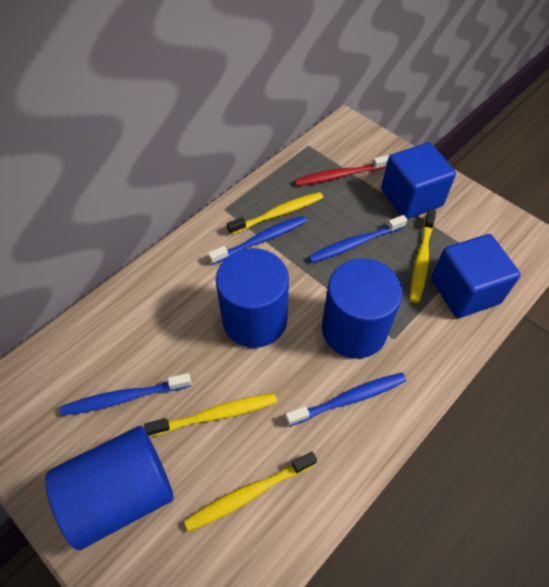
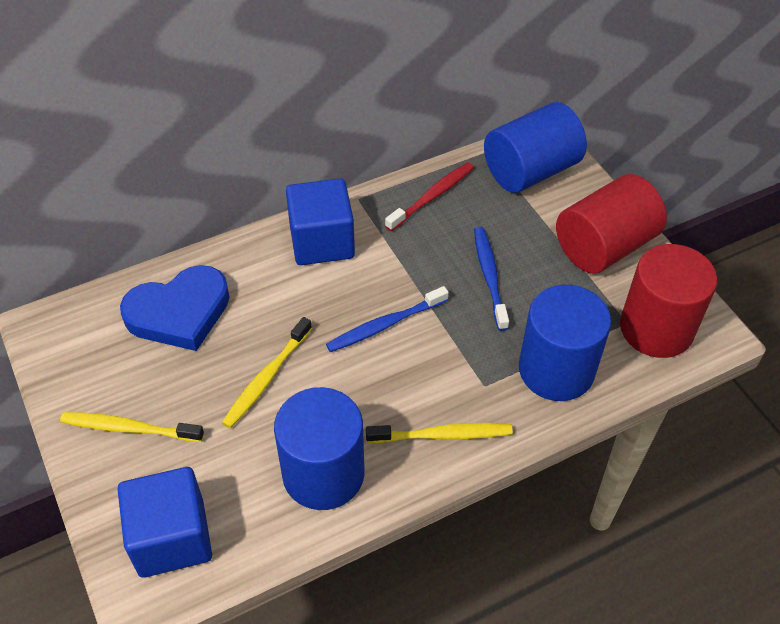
blue heart: 0 -> 1
blue toothbrush: 4 -> 2
red cylinder: 0 -> 2
yellow toothbrush: 4 -> 3

